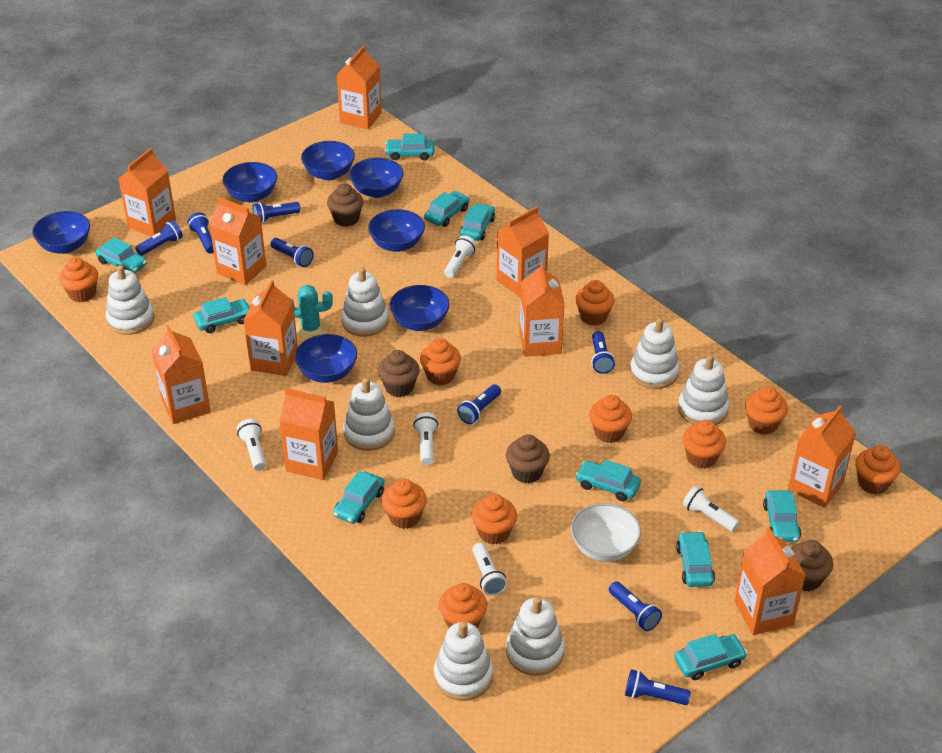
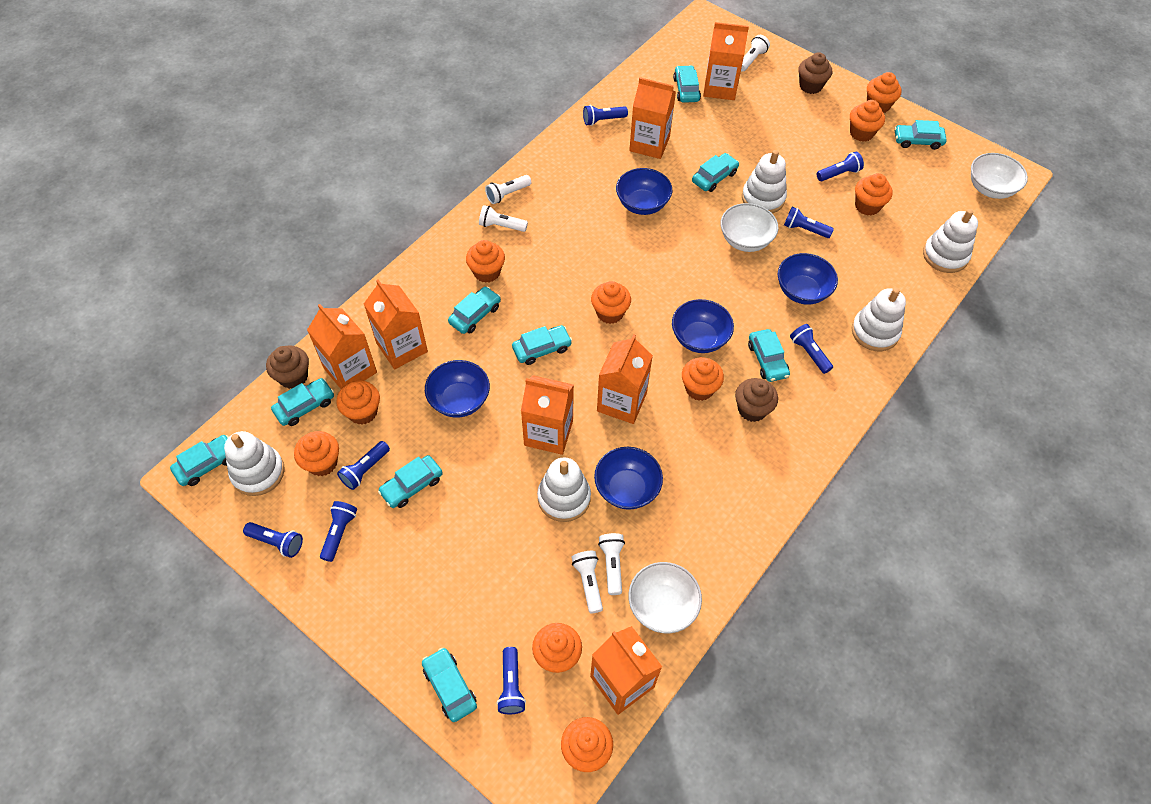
blue bowl: 7 -> 5
brown cupcake: 4 -> 3
orange carton: 10 -> 7
turquoise cactus: 1 -> 0
white bowl: 1 -> 3
white stacking toy: 7 -> 5

